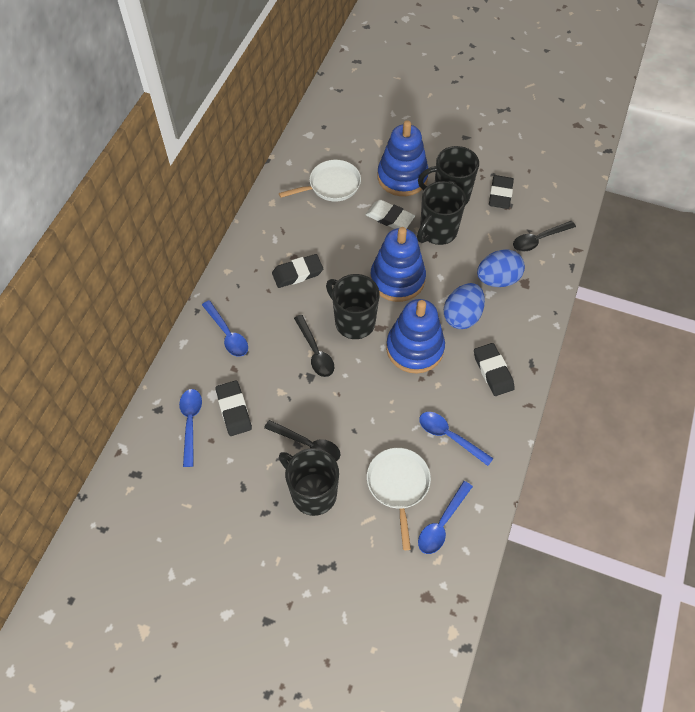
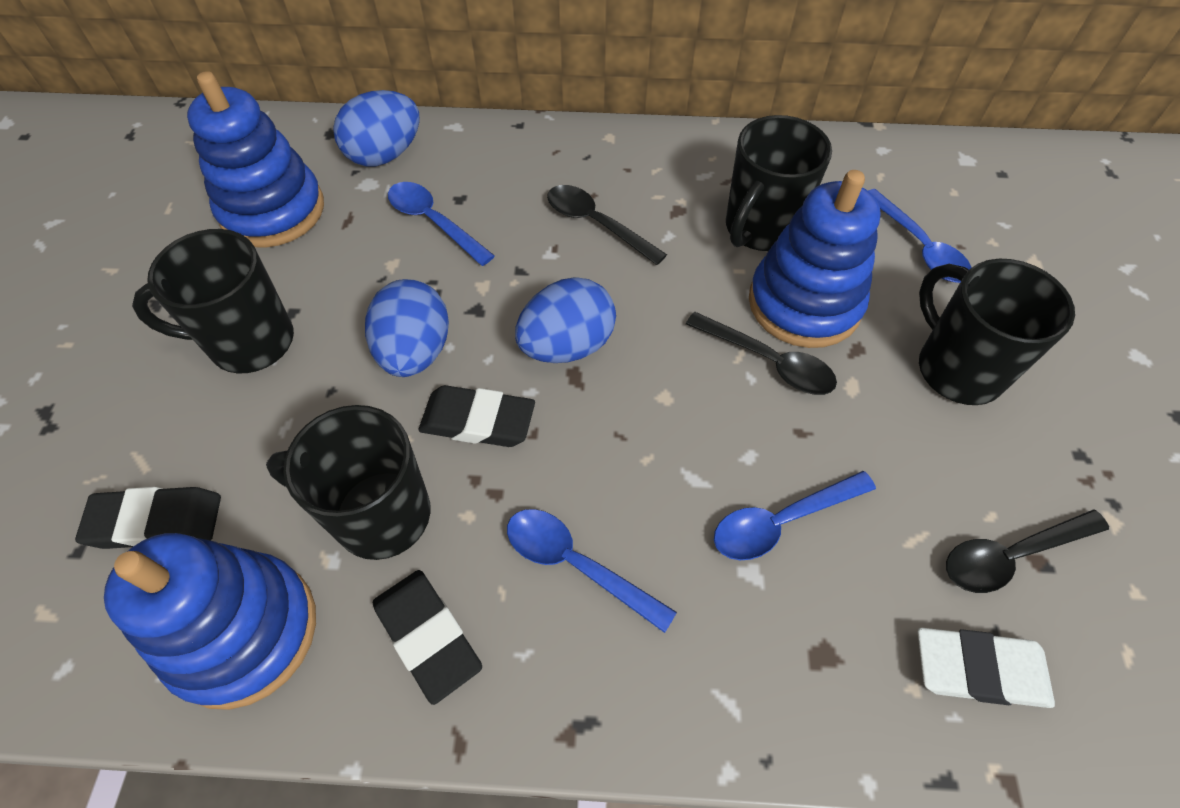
black eraser: 4 -> 3
blue egg: 2 -> 3
white pan: 2 -> 0

